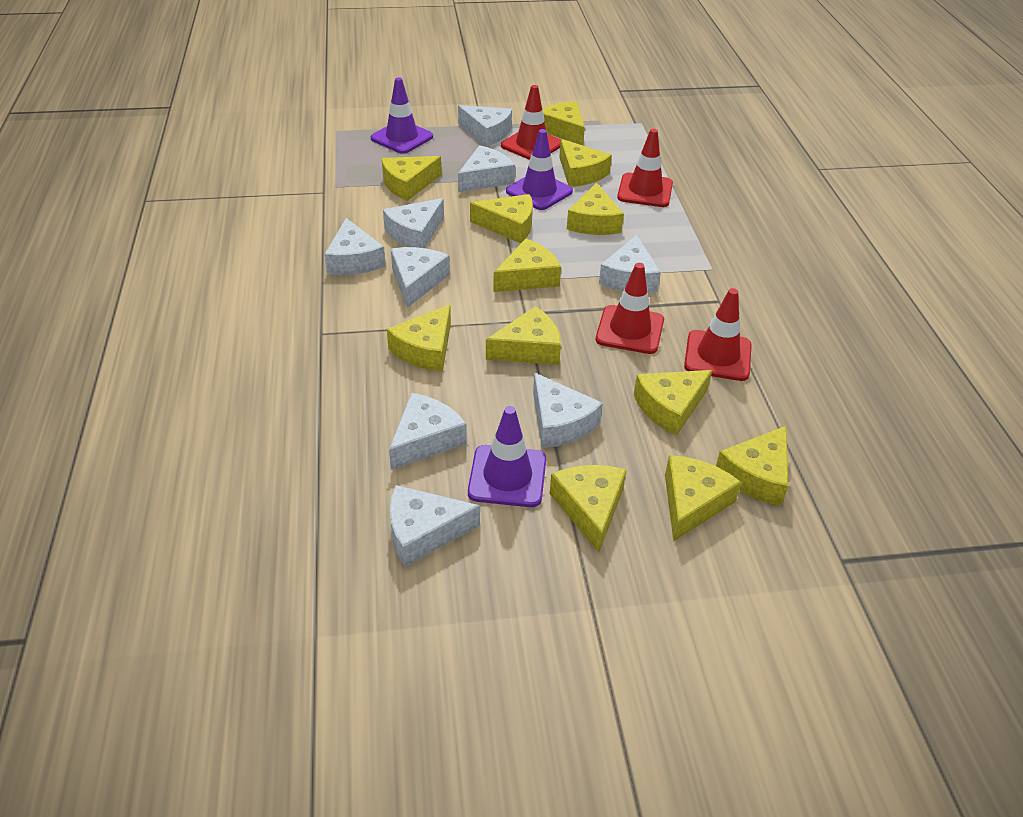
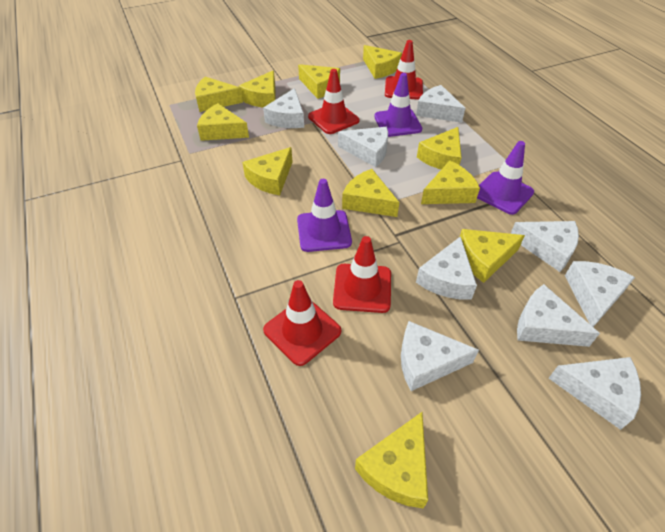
yellow cheese: 12 -> 11

